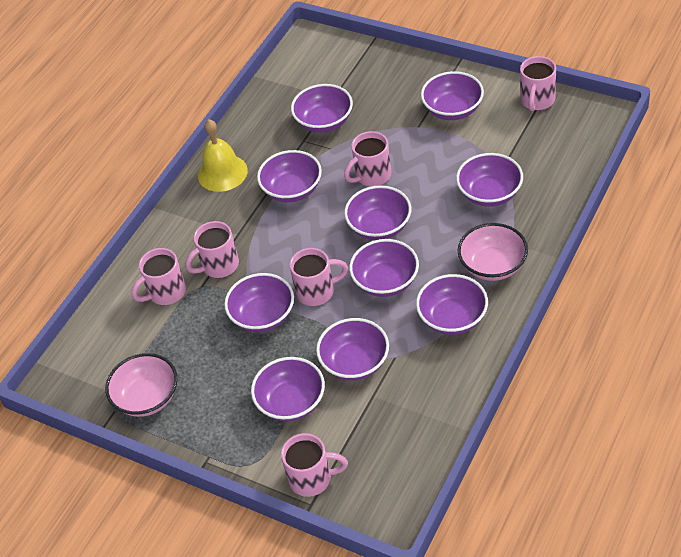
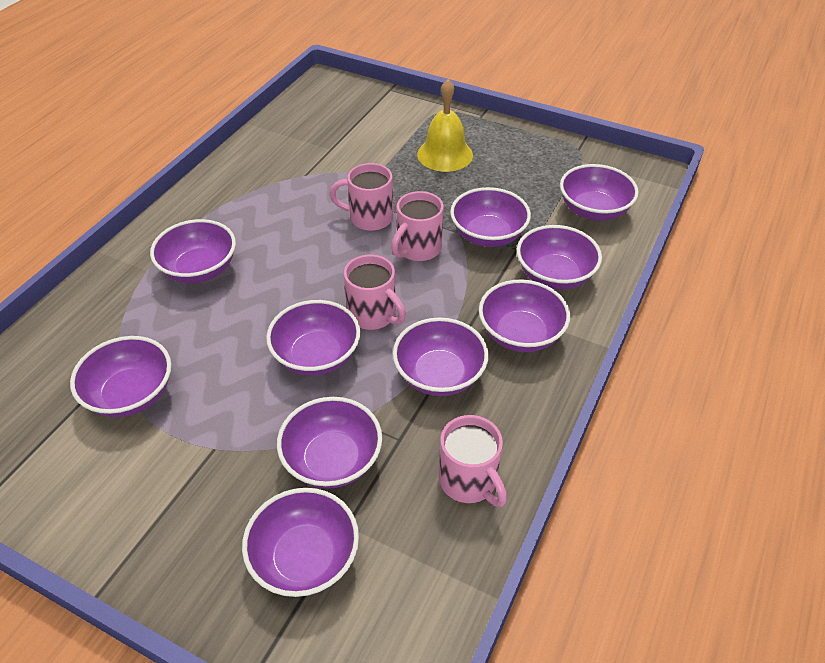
pink bowl: 2 -> 0
pink mug: 6 -> 4

